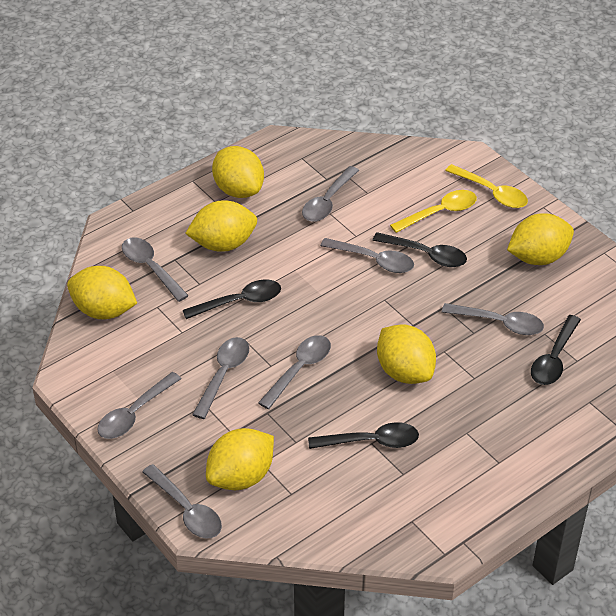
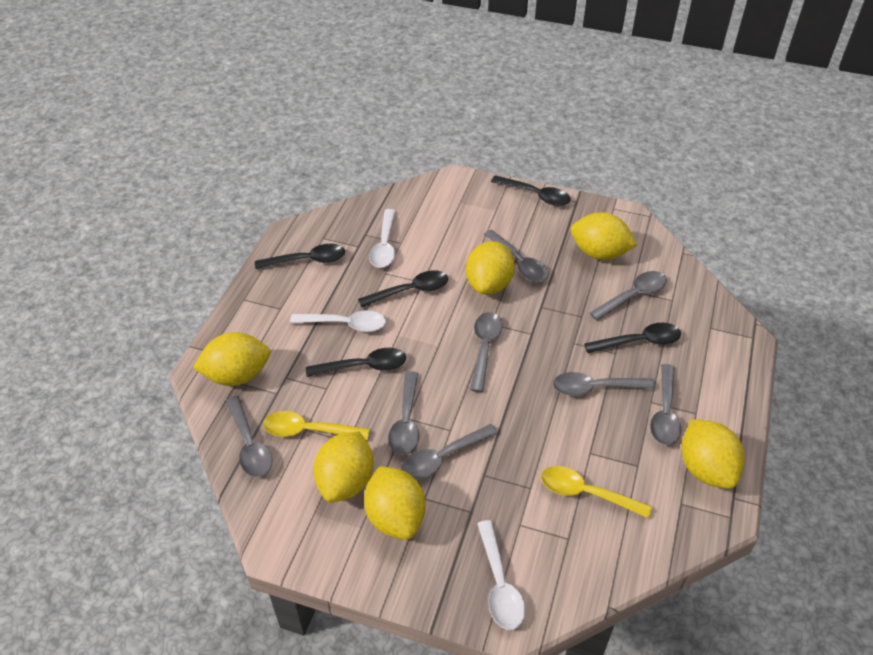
black spoon: 4 -> 5
white spoon: 0 -> 3

